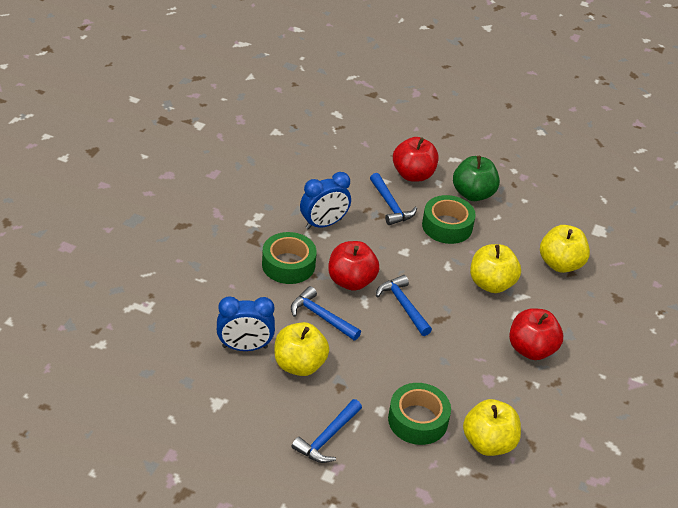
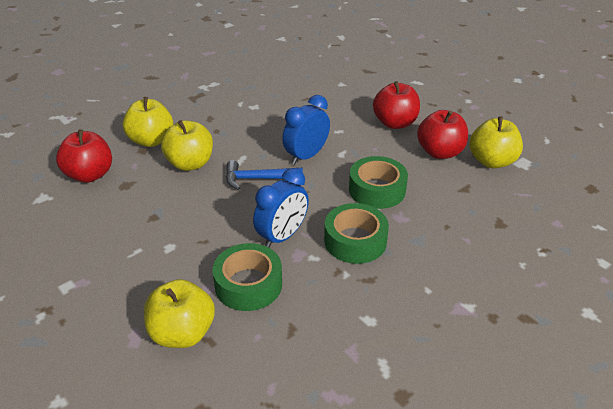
blue hammer: 4 -> 1
green apple: 1 -> 0

